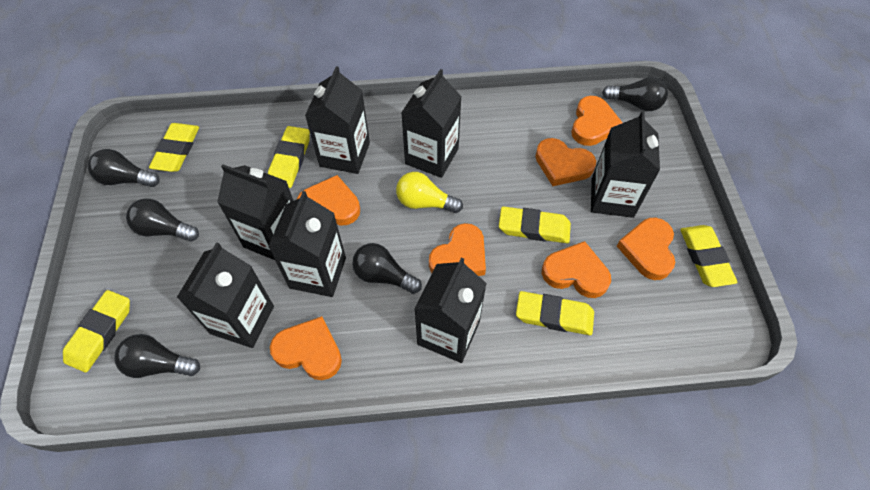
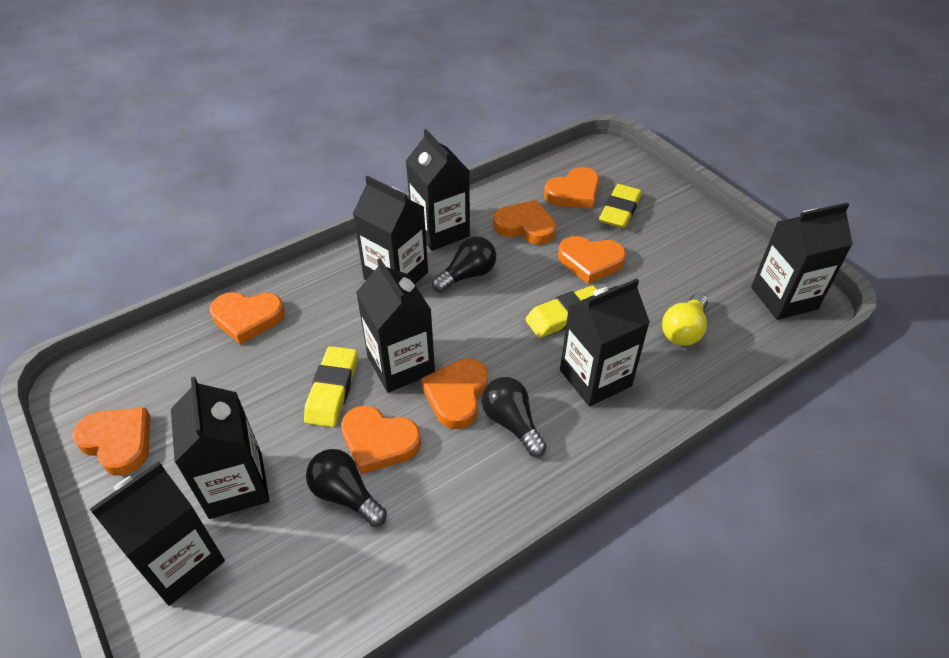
black light bulb: 5 -> 3
yellow eraser: 6 -> 3

